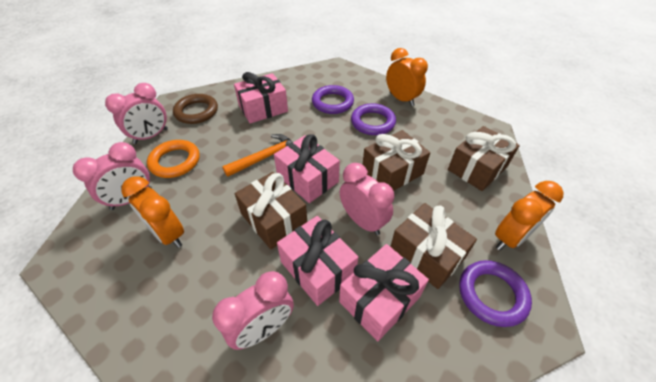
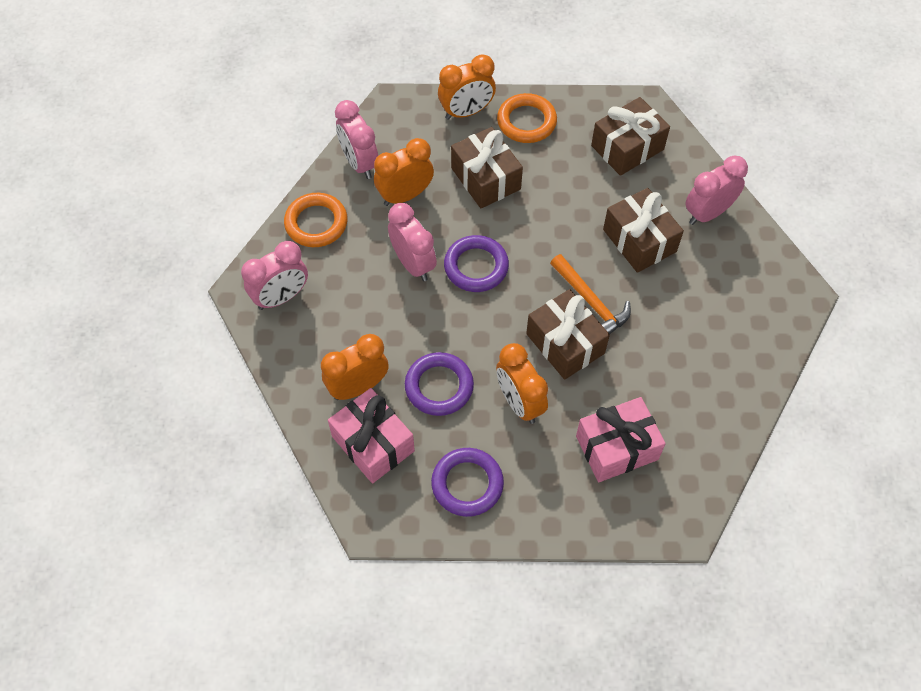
brown ring: 1 -> 0
orange clock: 3 -> 4
orange ring: 1 -> 2
pink gift: 4 -> 2

